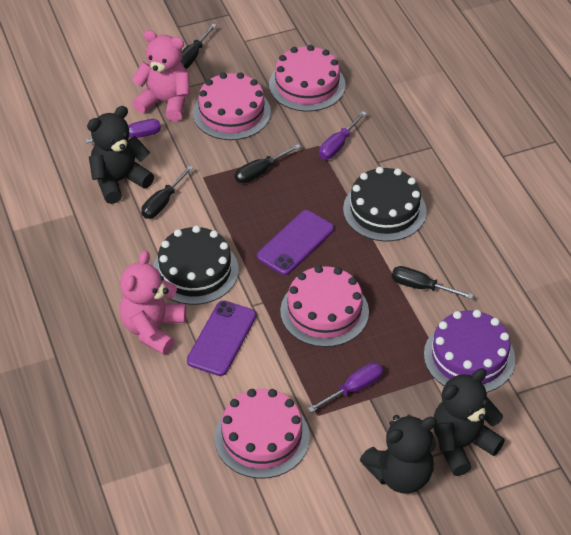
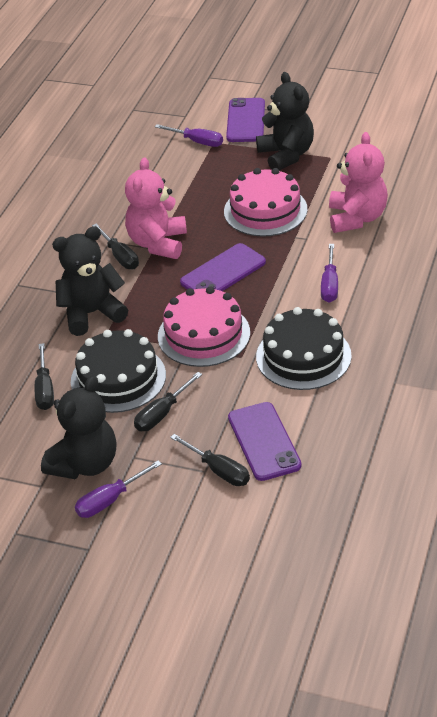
pink cake: 4 -> 2
purple cake: 1 -> 0
purple phone: 2 -> 3

